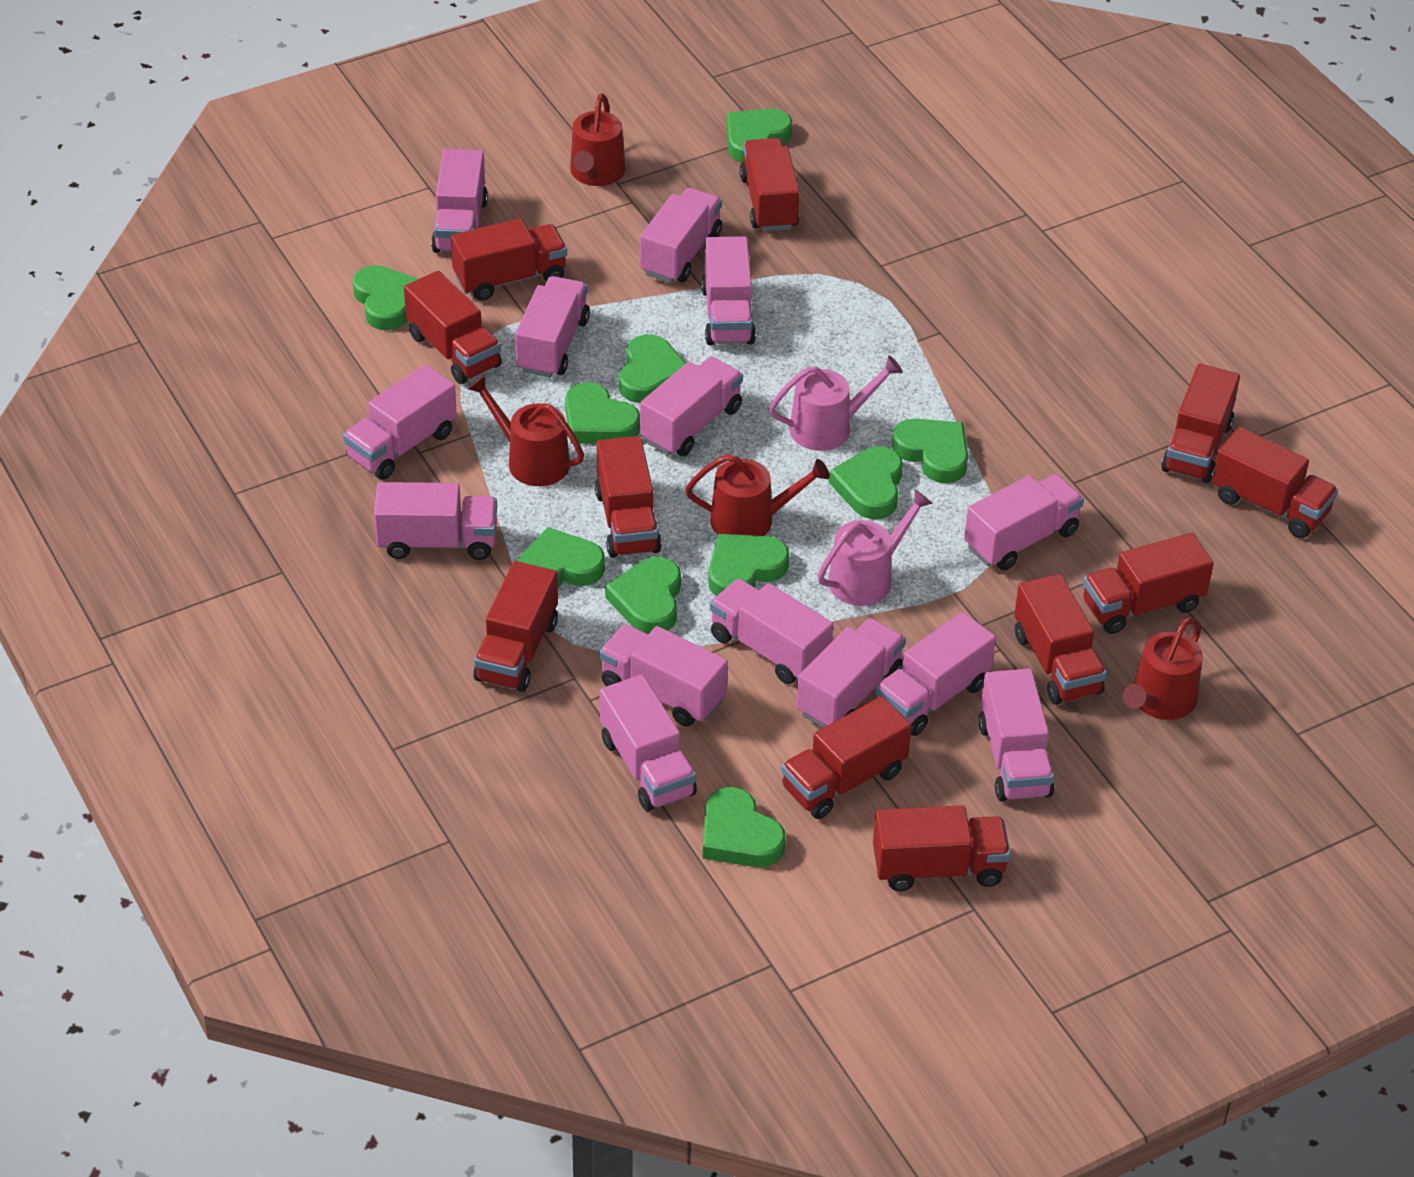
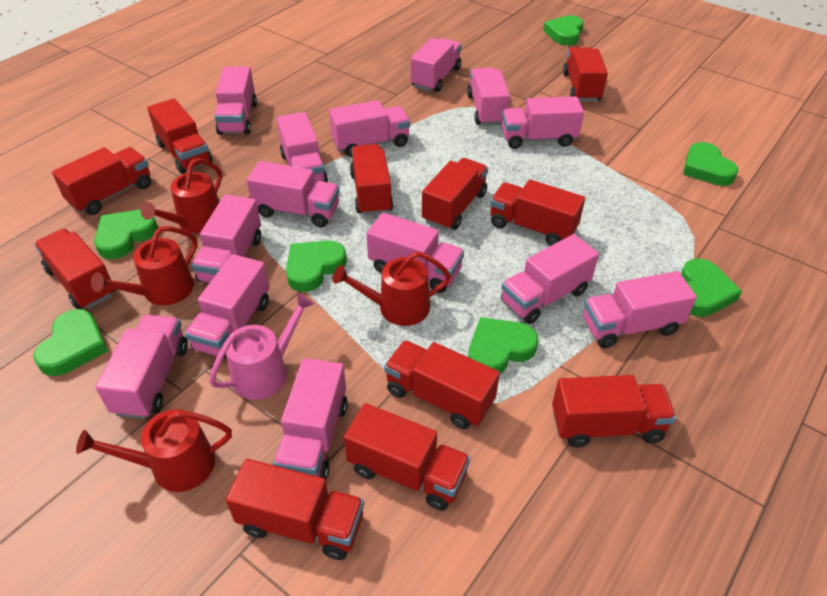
green heart: 10 -> 7
pink watering can: 2 -> 1

